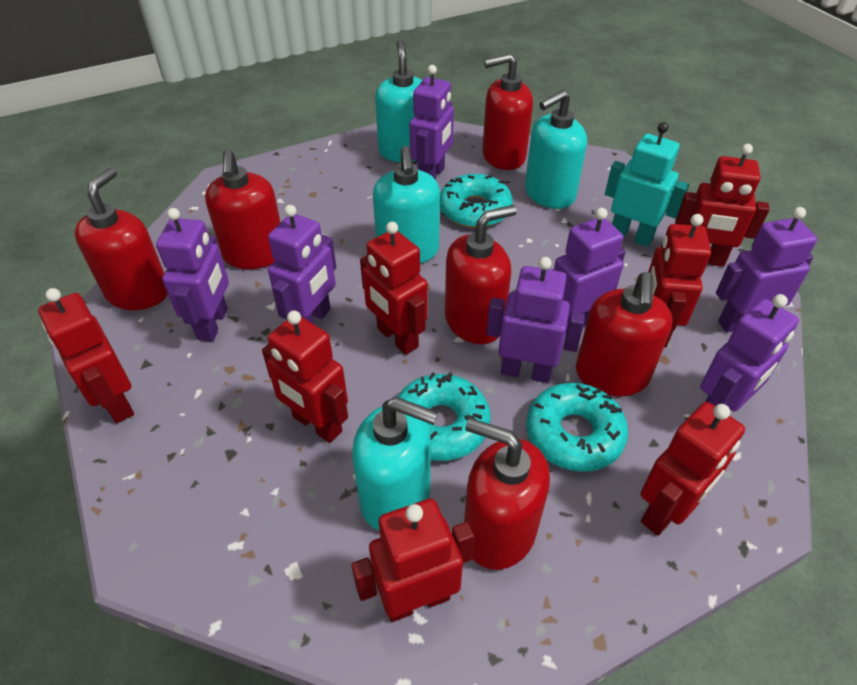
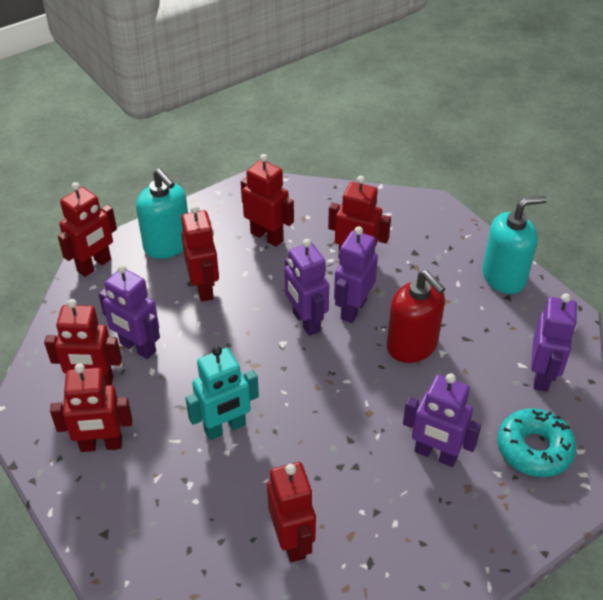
purple robot: 7 -> 5
red soap dispenser: 6 -> 1
turquoise donut: 3 -> 1
turquoise soap dispenser: 4 -> 2

